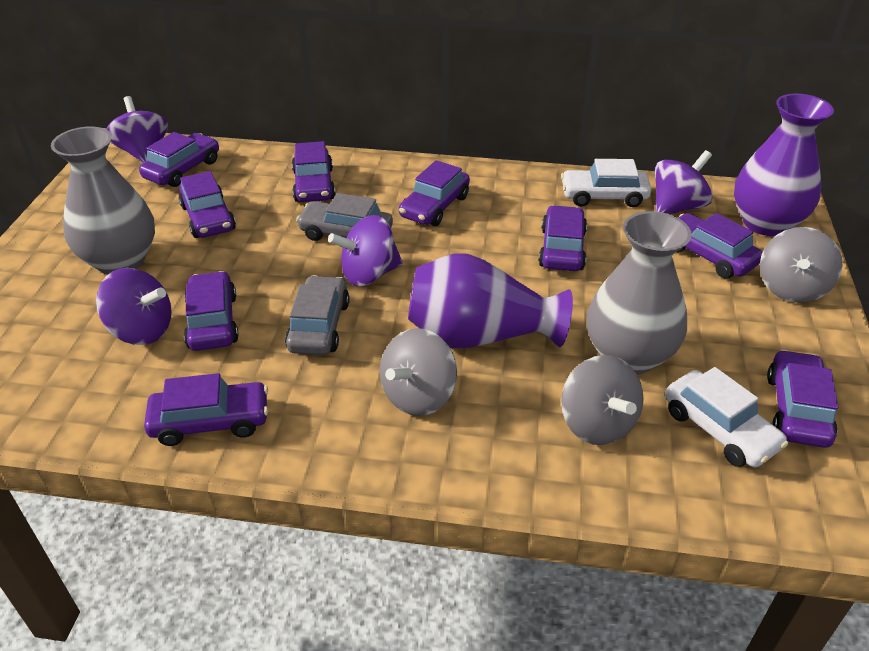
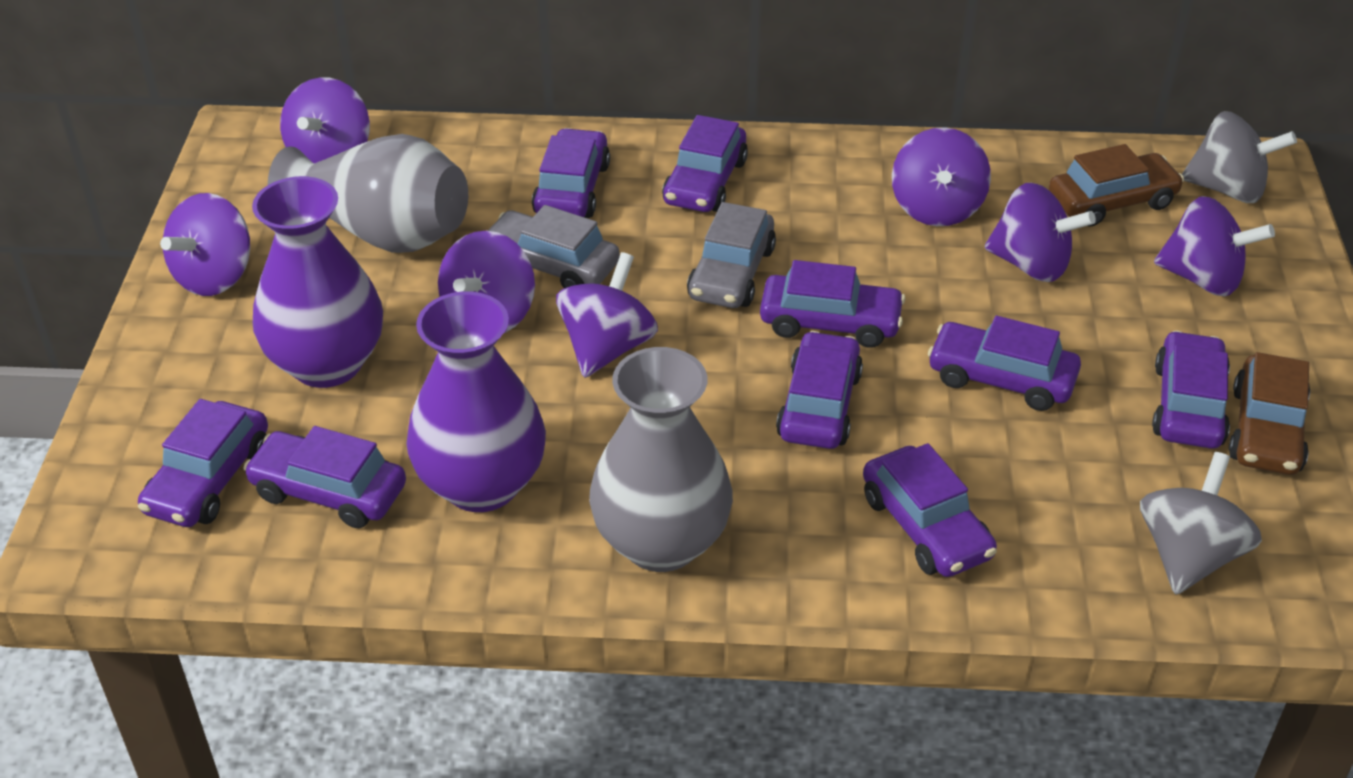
brown car: 0 -> 2
grey spinning top: 3 -> 2
purple spinning top: 4 -> 7
white car: 2 -> 0

